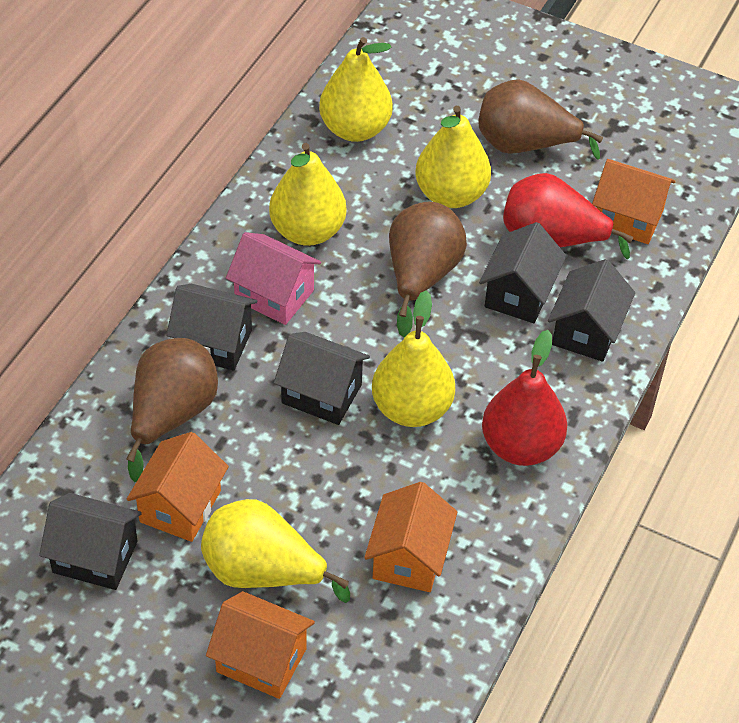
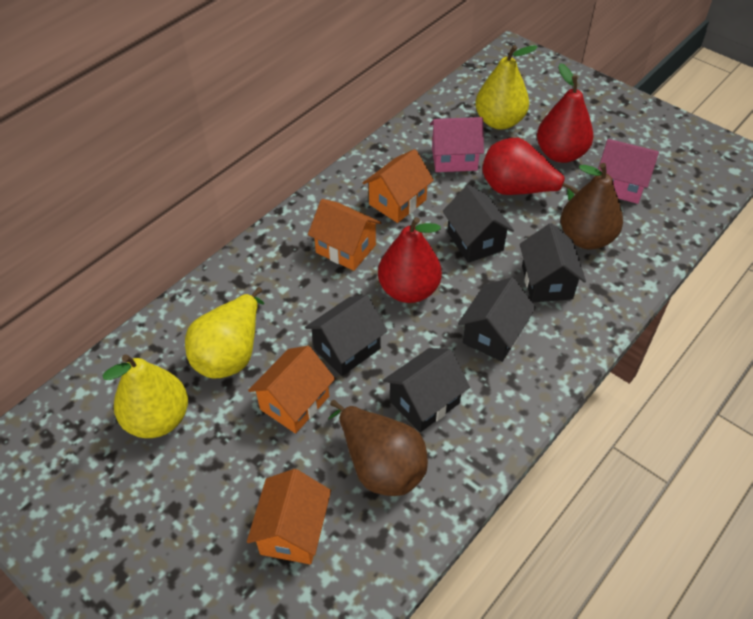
brown pear: 3 -> 2
pink house: 1 -> 2
red pear: 2 -> 3
yellow pear: 5 -> 3

